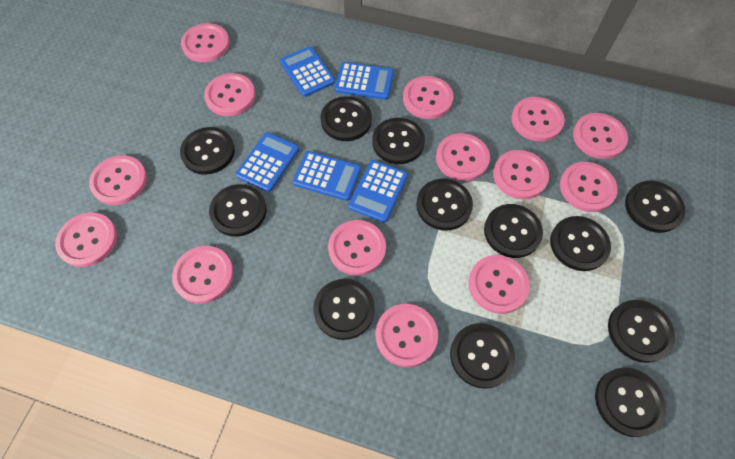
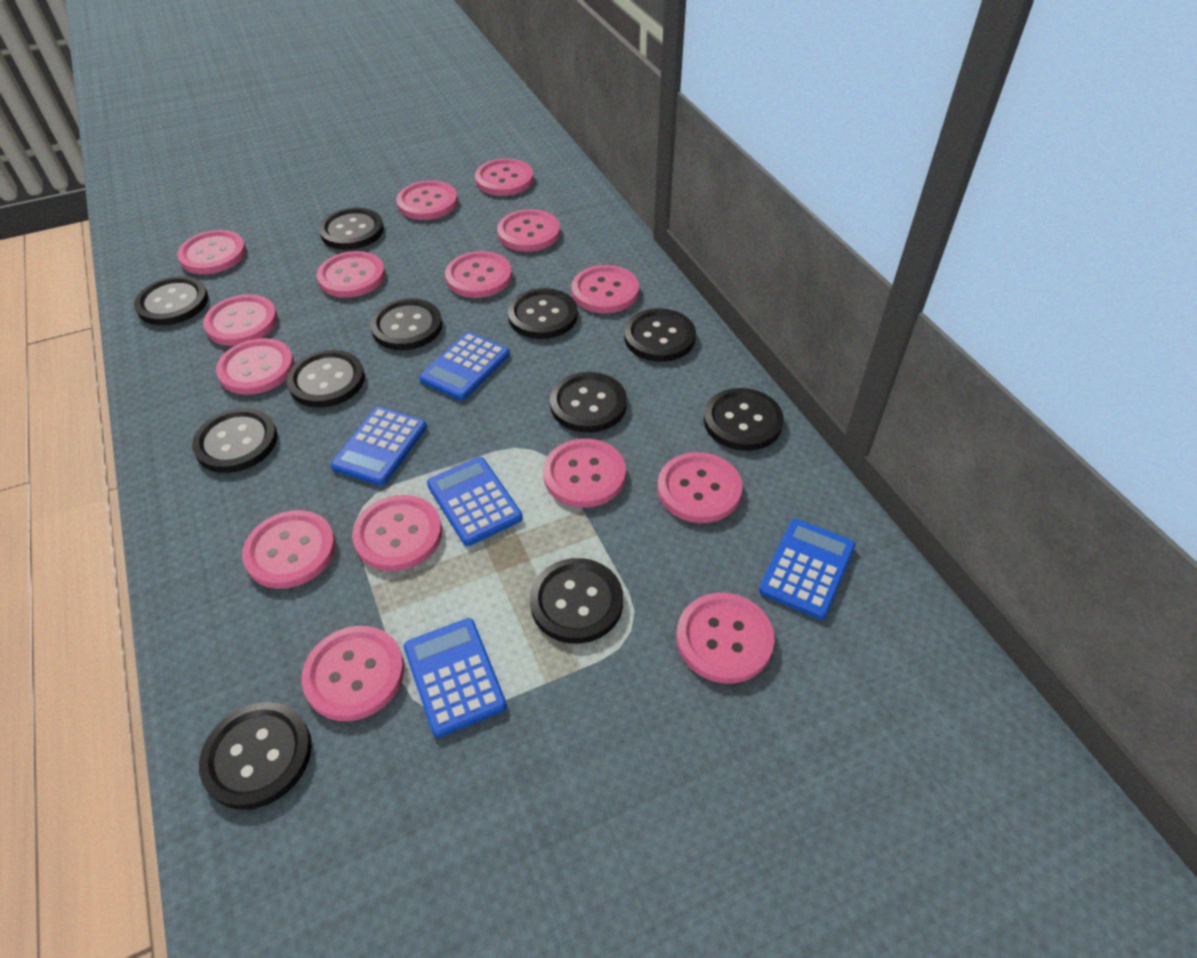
black button: 12 -> 11
pink button: 14 -> 15

